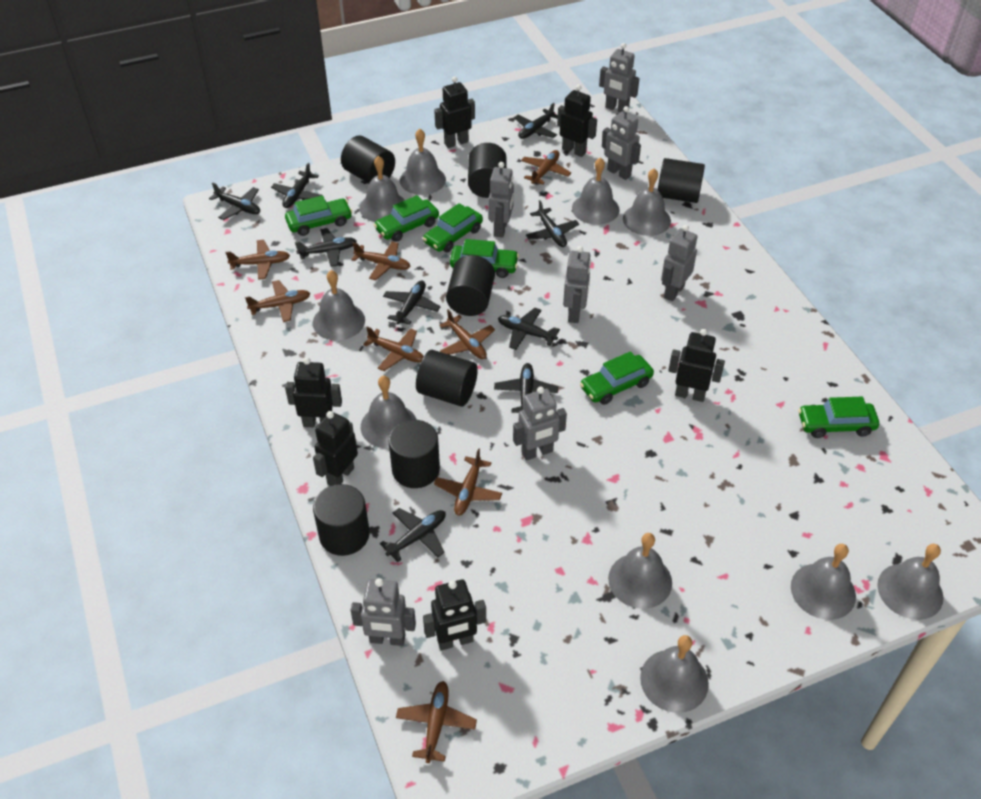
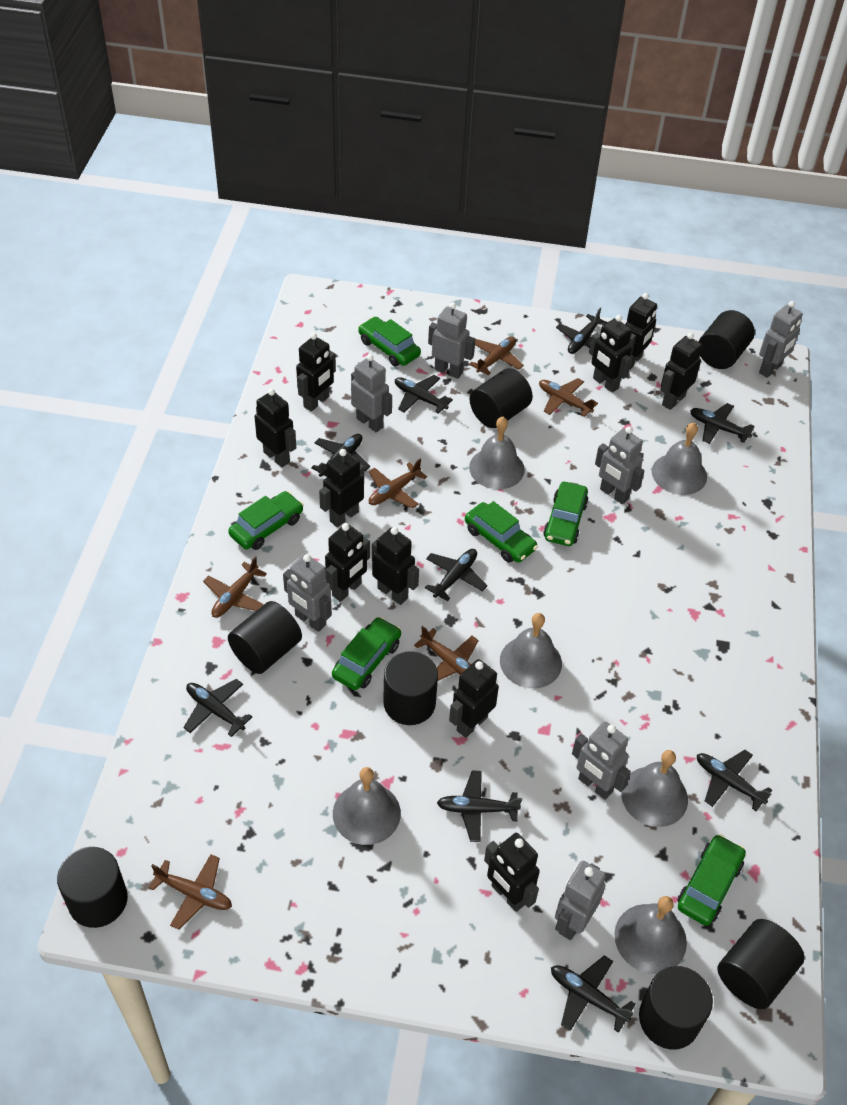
black robot: 6 -> 10
brown plane: 8 -> 6
grey bell: 10 -> 6

